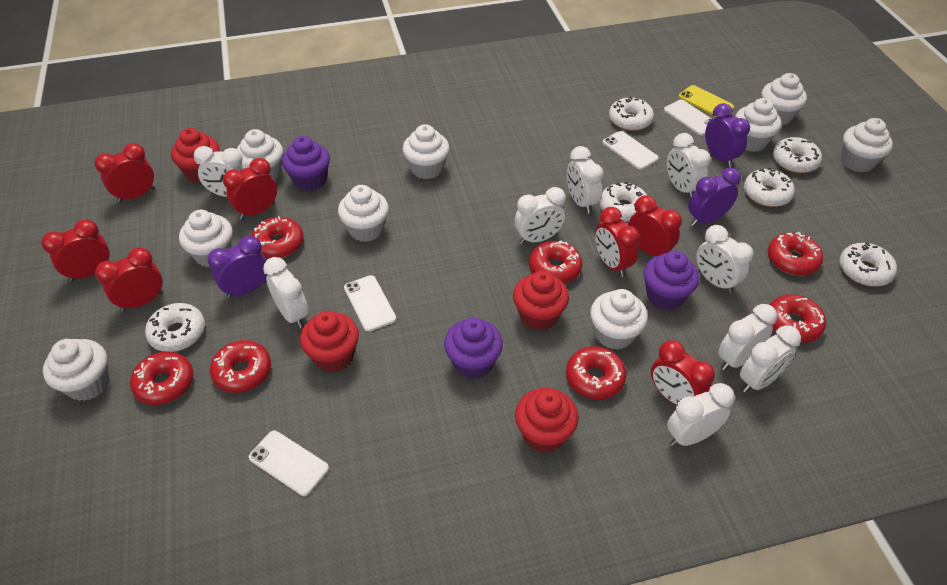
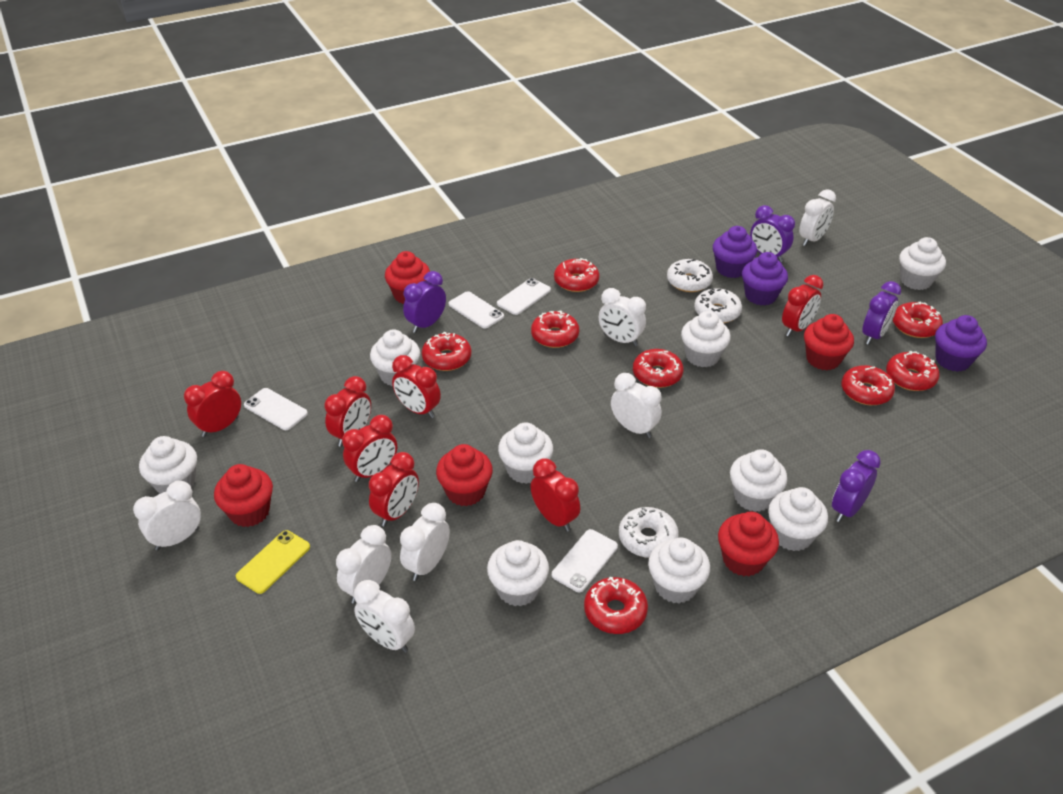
purple clock: 3 -> 4
red cupcake: 4 -> 5
red donut: 7 -> 8
white clock: 9 -> 7
white donut: 6 -> 3

